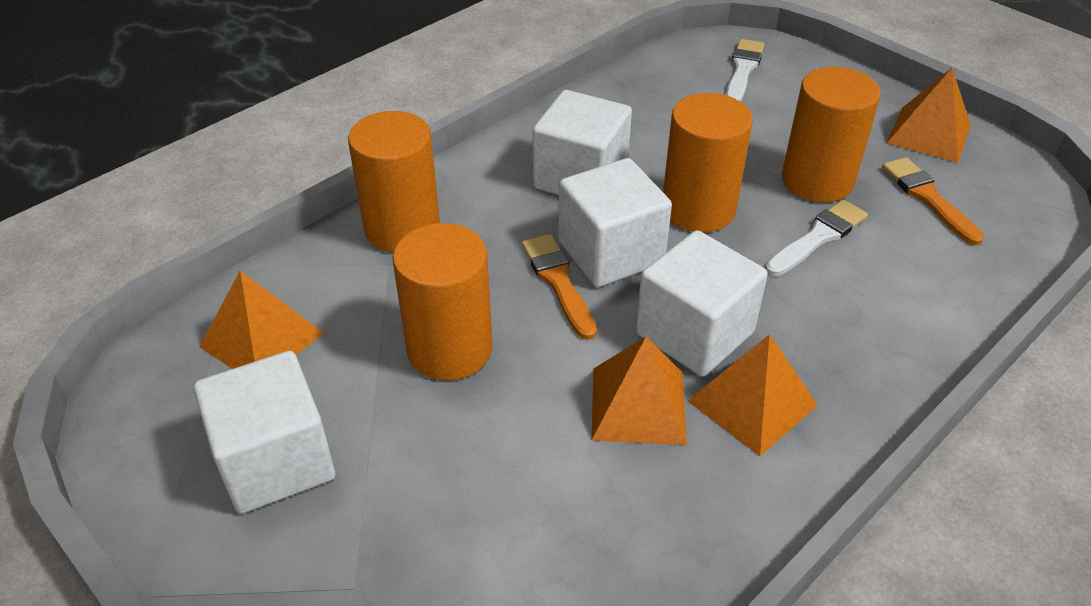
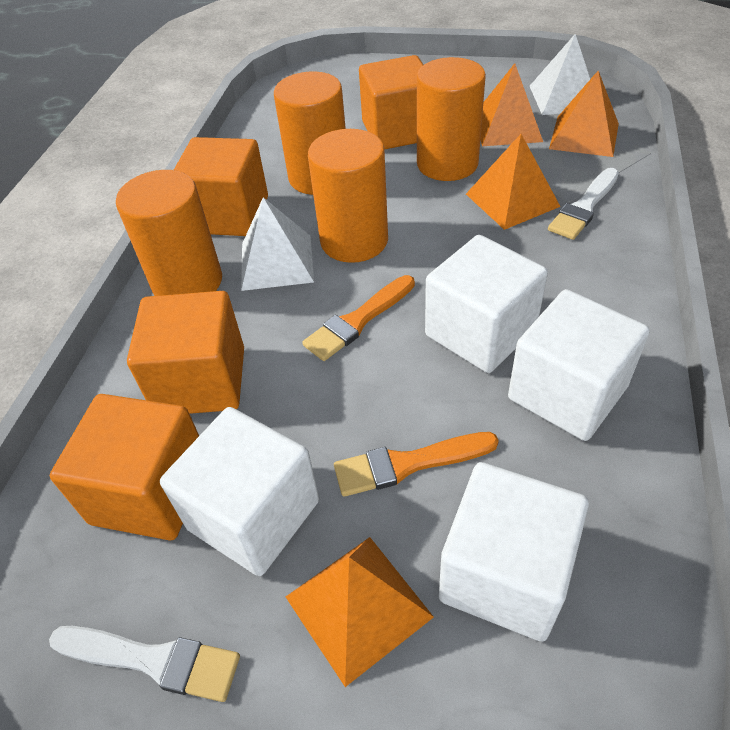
orange cube: 0 -> 4
white pyramid: 0 -> 2

